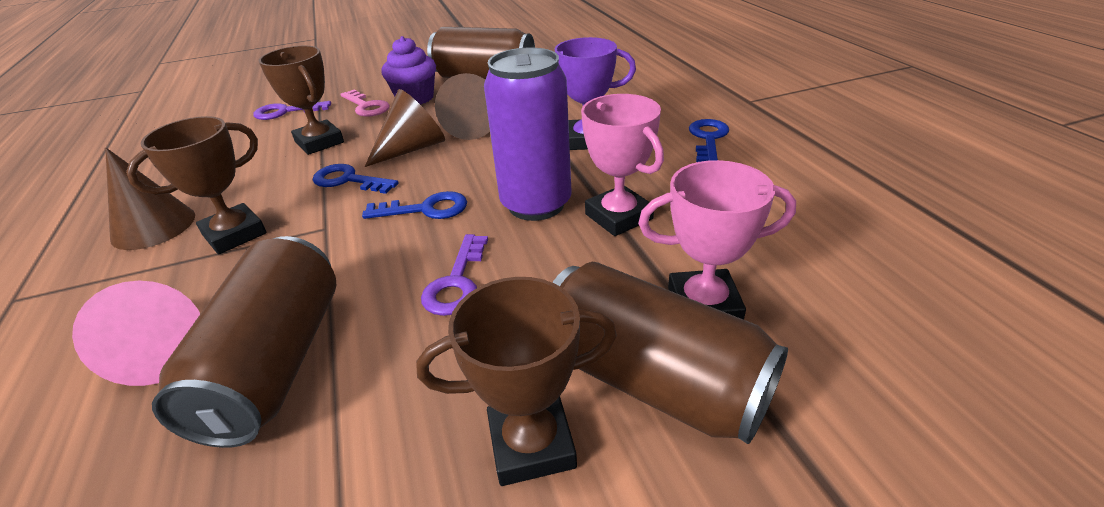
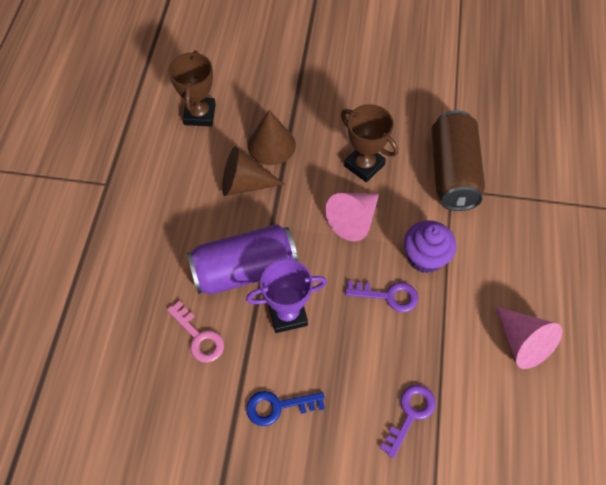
blue key: 3 -> 1
brown can: 3 -> 1
brown cone: 3 -> 2
brown trophy: 3 -> 2
pink cone: 1 -> 2
pink trophy: 2 -> 0

